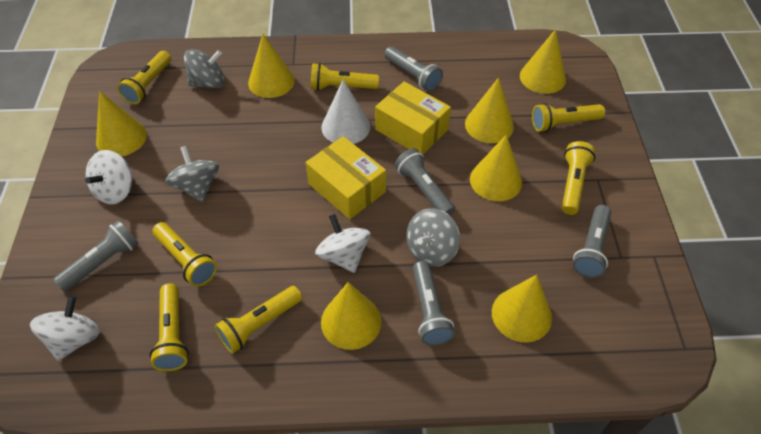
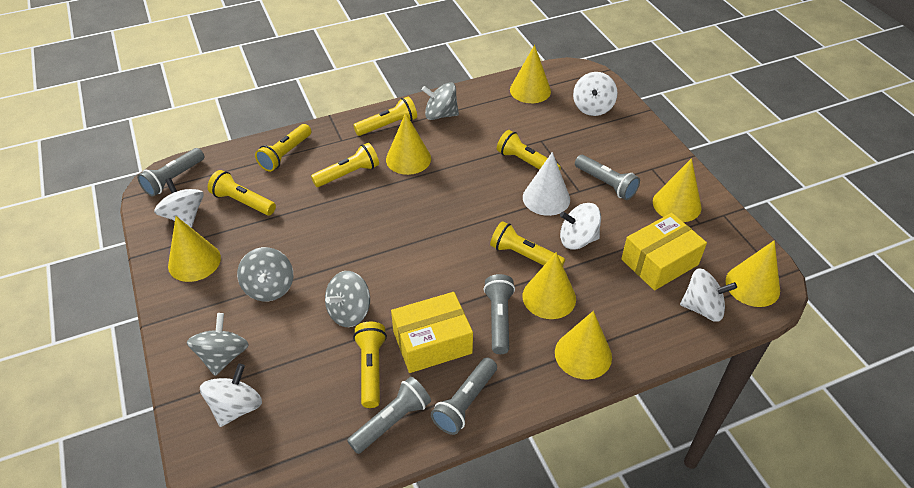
grey spinning top: 3 -> 4
white spinning top: 3 -> 5

